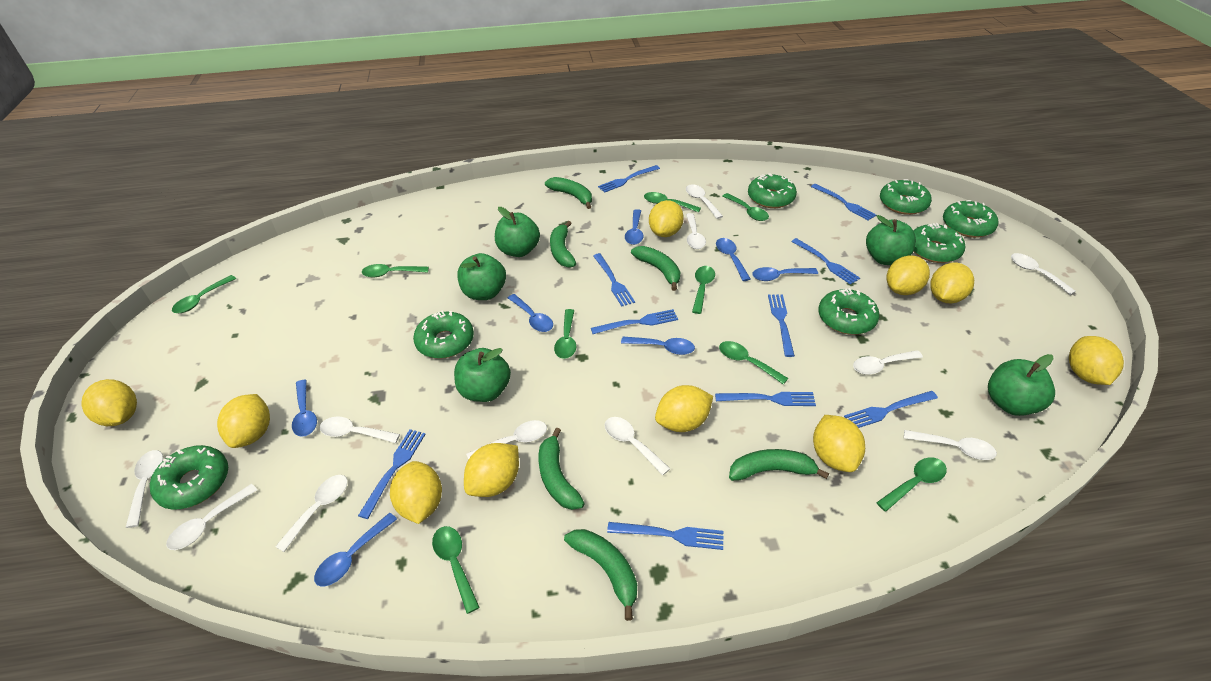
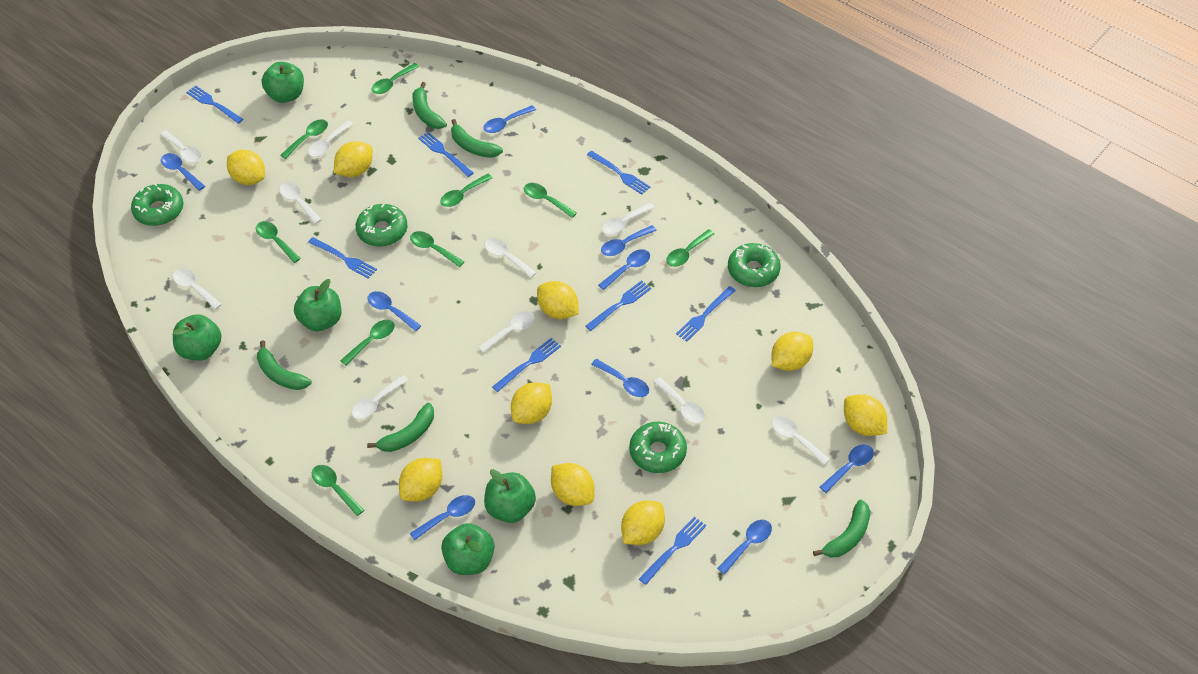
blue fork: 10 -> 8
blue spoon: 7 -> 9
green banana: 6 -> 5
green donut: 7 -> 4
white spoon: 11 -> 10
yellow lemon: 10 -> 9

